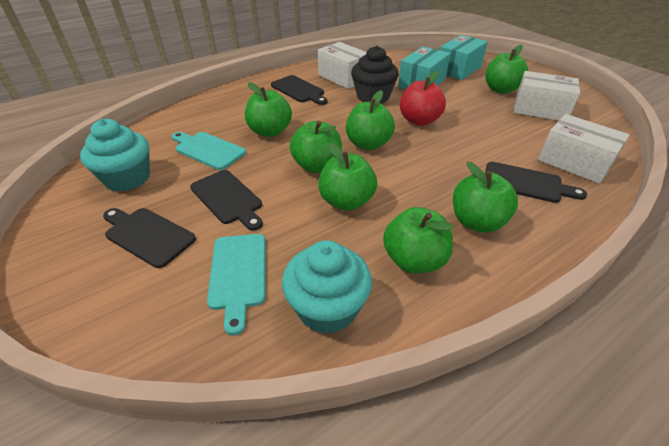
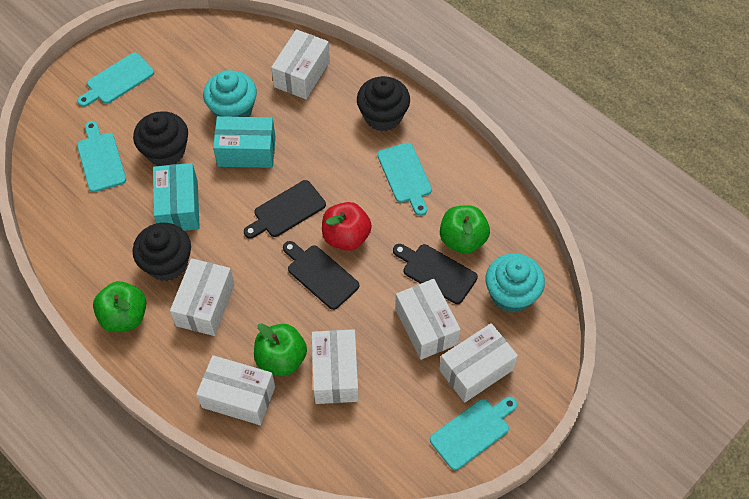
black cupcake: 1 -> 3
black cutting board: 4 -> 3
green apple: 7 -> 3
turquoise cutting board: 2 -> 4
white box: 3 -> 6

